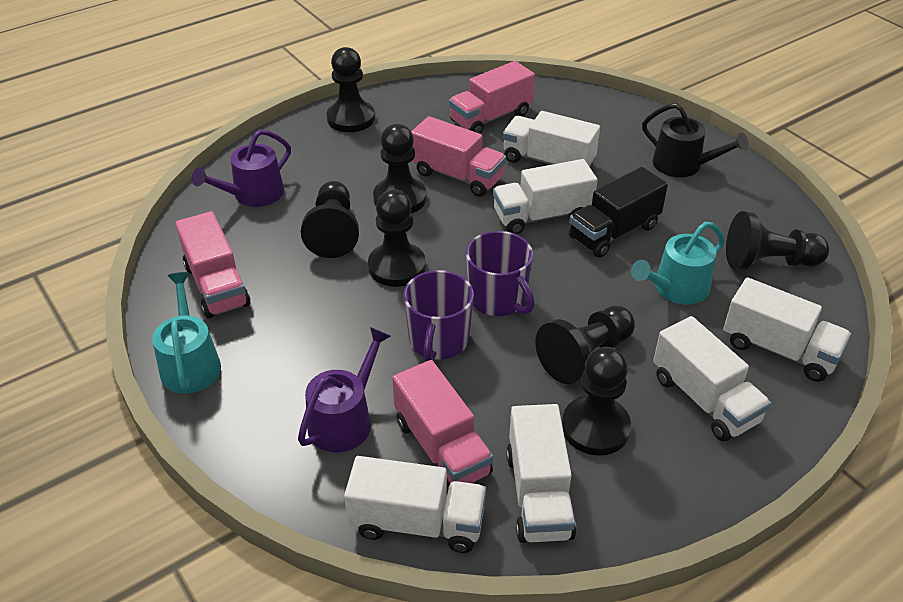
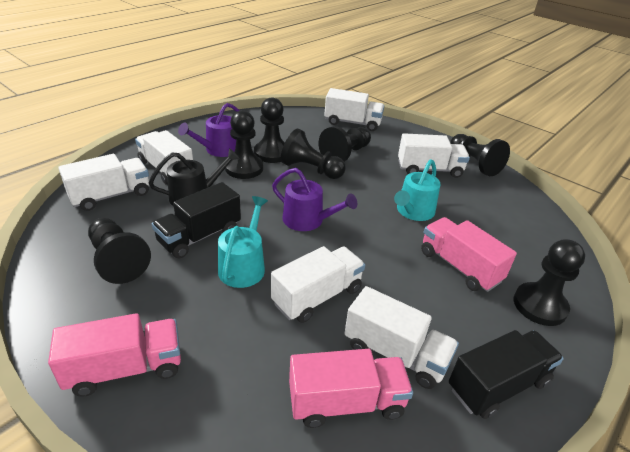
black truck: 1 -> 2
pink truck: 4 -> 3
purple mug: 2 -> 0

